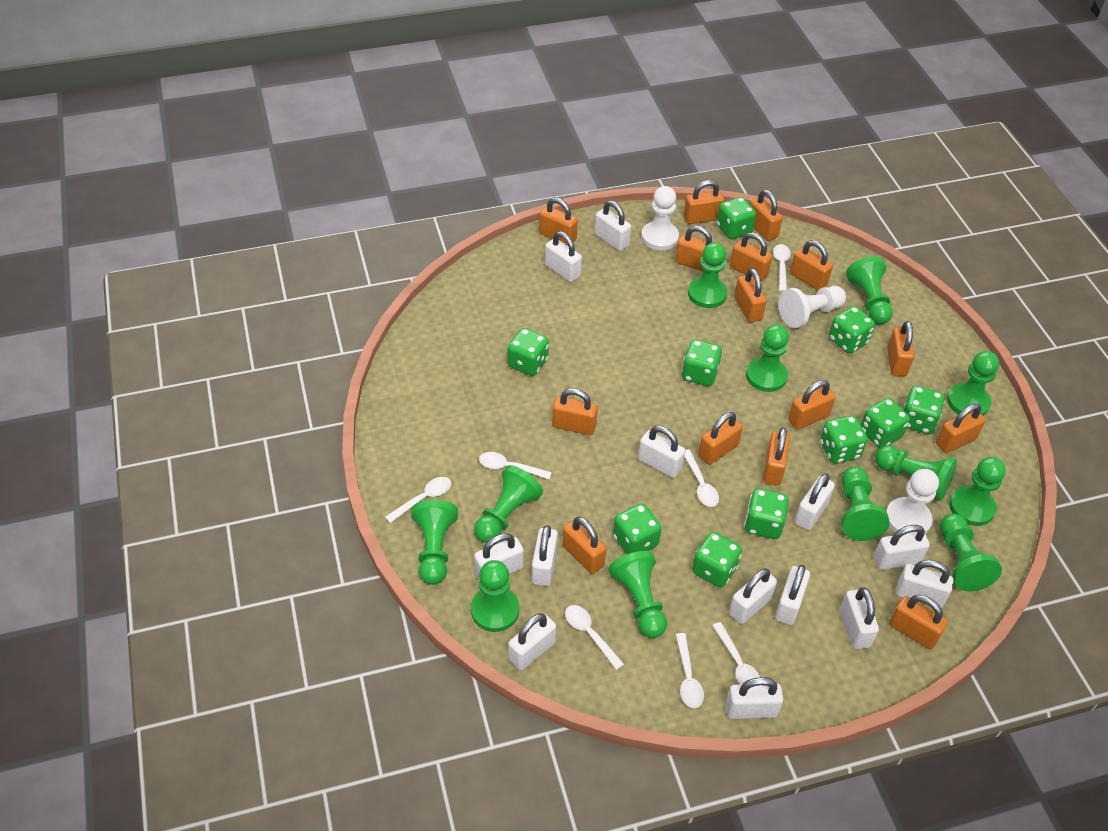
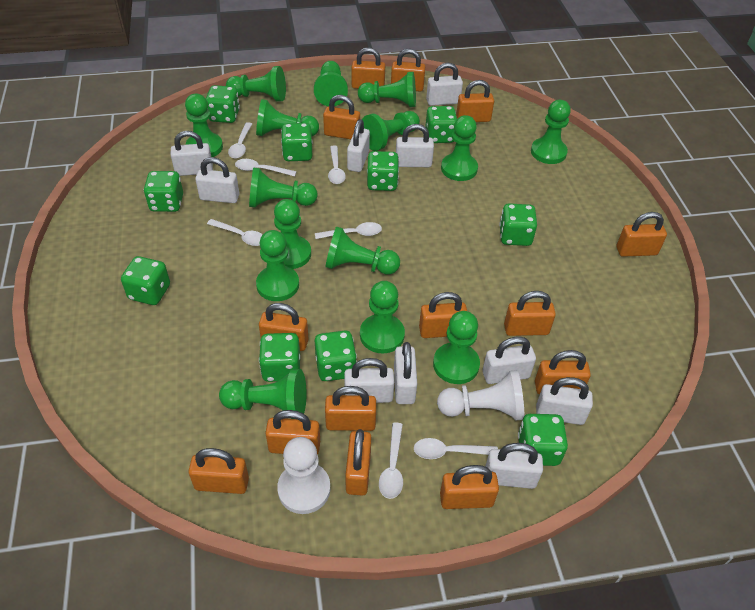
green pawn: 12 -> 15
orange padlock: 15 -> 14
white padlock: 13 -> 10
white pawn: 3 -> 2

